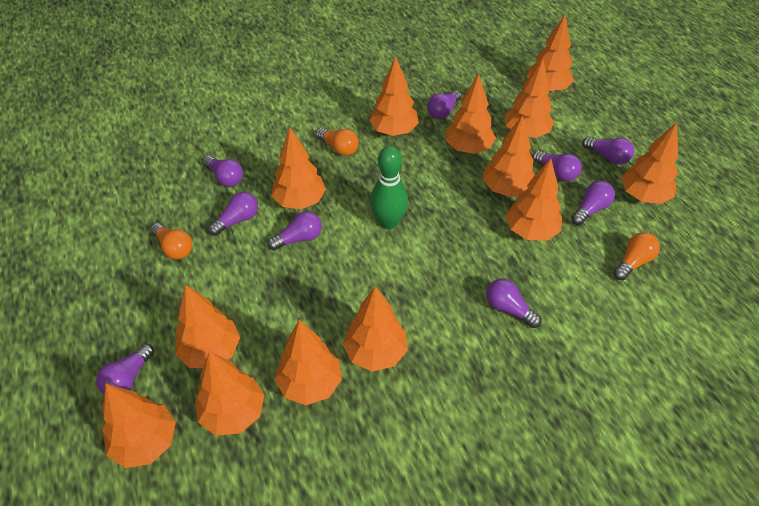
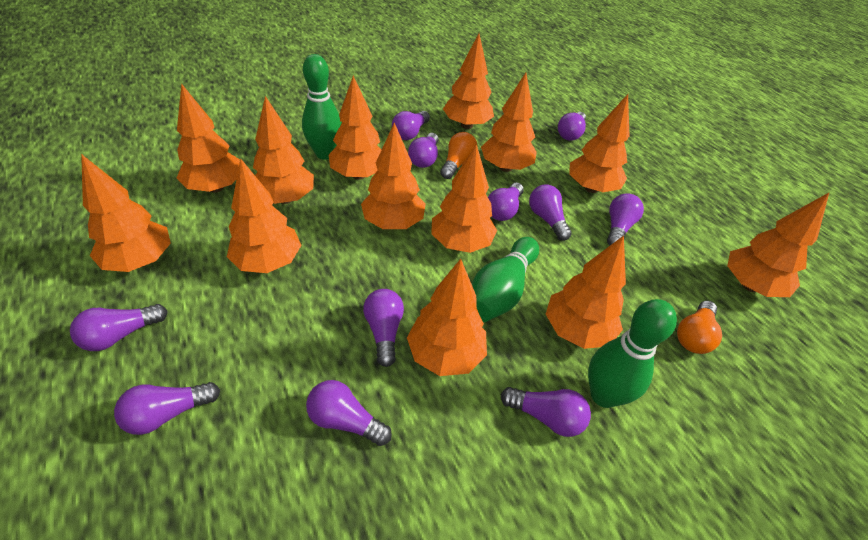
green bowling pin: 1 -> 3
orange light bulb: 3 -> 2
purple light bulb: 9 -> 11

